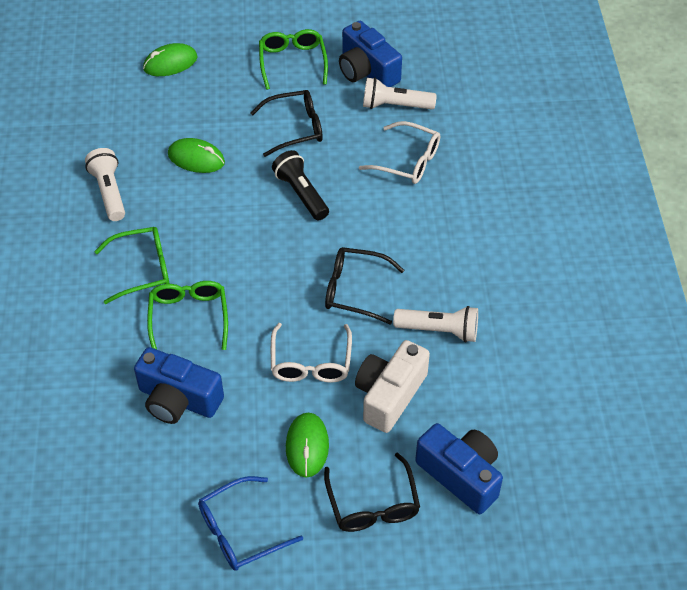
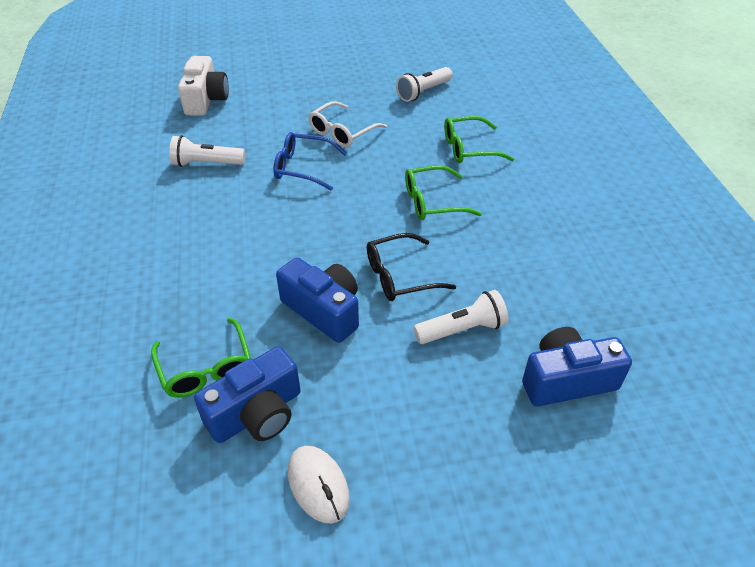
black flashlight: 1 -> 0
black glasses: 3 -> 1
green mouse: 3 -> 0
white glasses: 2 -> 1
white mouse: 0 -> 1

